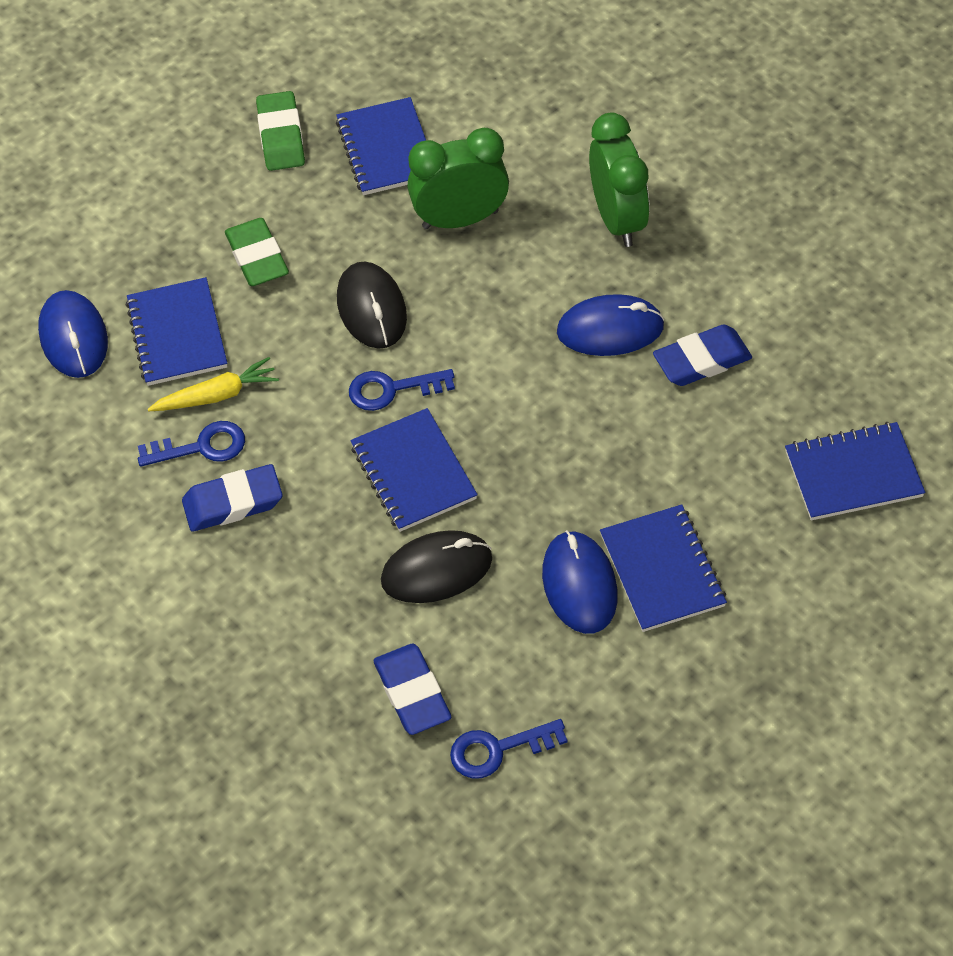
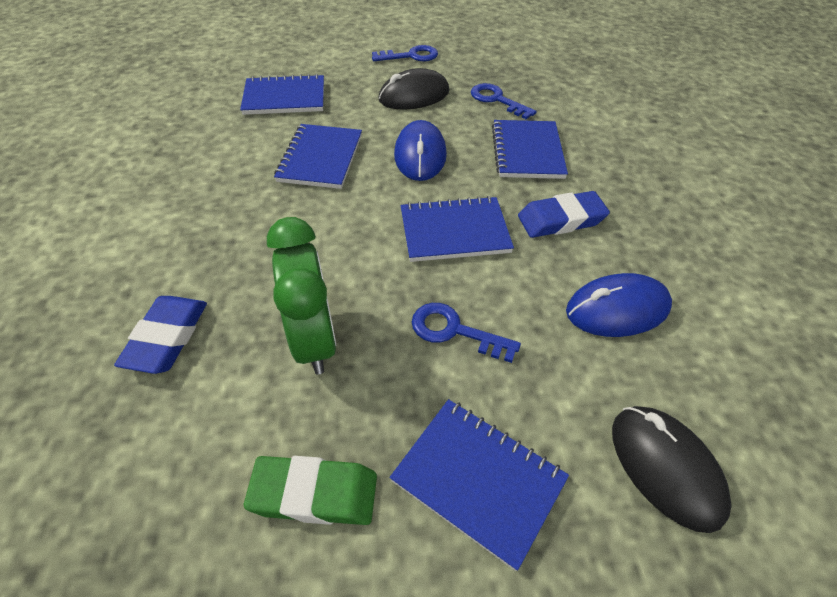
blue eraser: 3 -> 2
blue mouse: 3 -> 2
green clock: 2 -> 1
green eraser: 2 -> 1
yellow carrot: 1 -> 0

